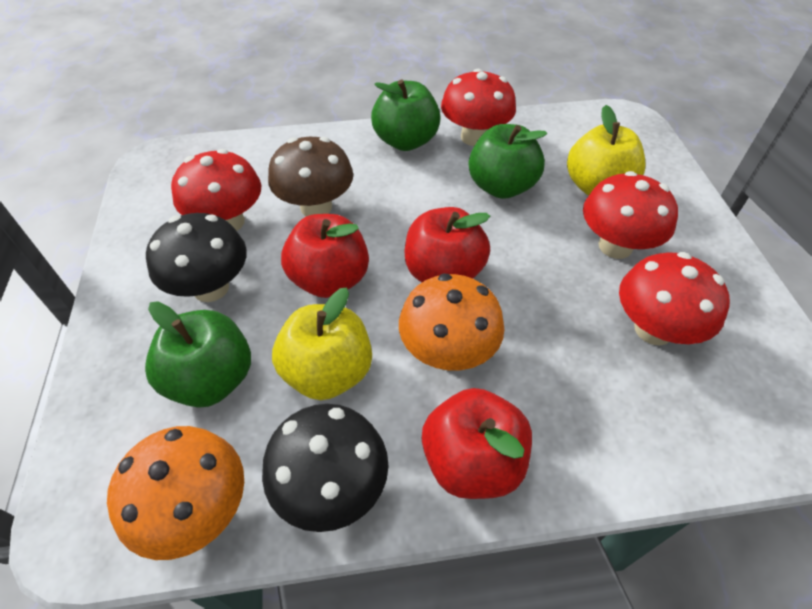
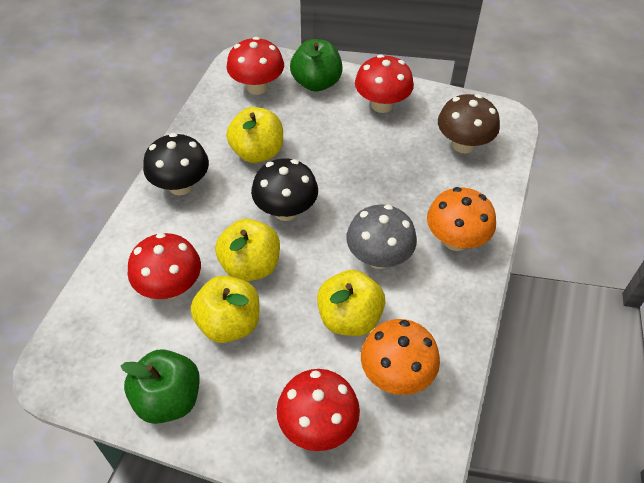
green apple: 3 -> 2
grey mushroom: 0 -> 1
red apple: 3 -> 0
yellow apple: 2 -> 4

